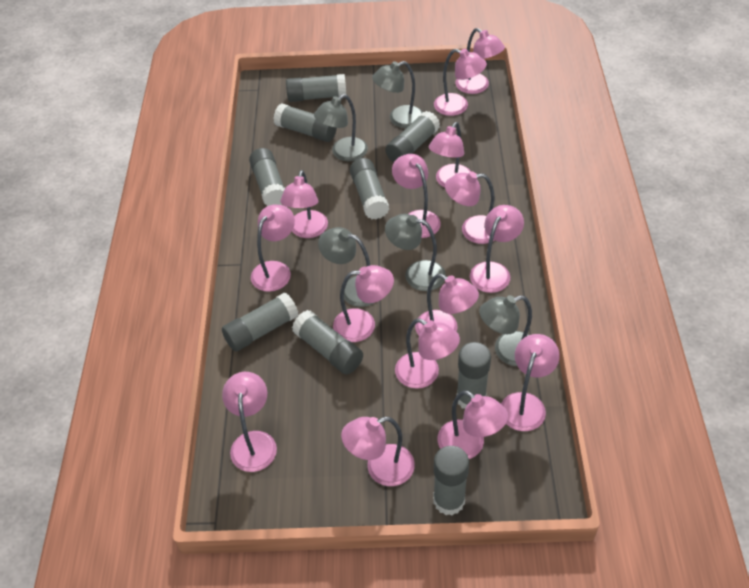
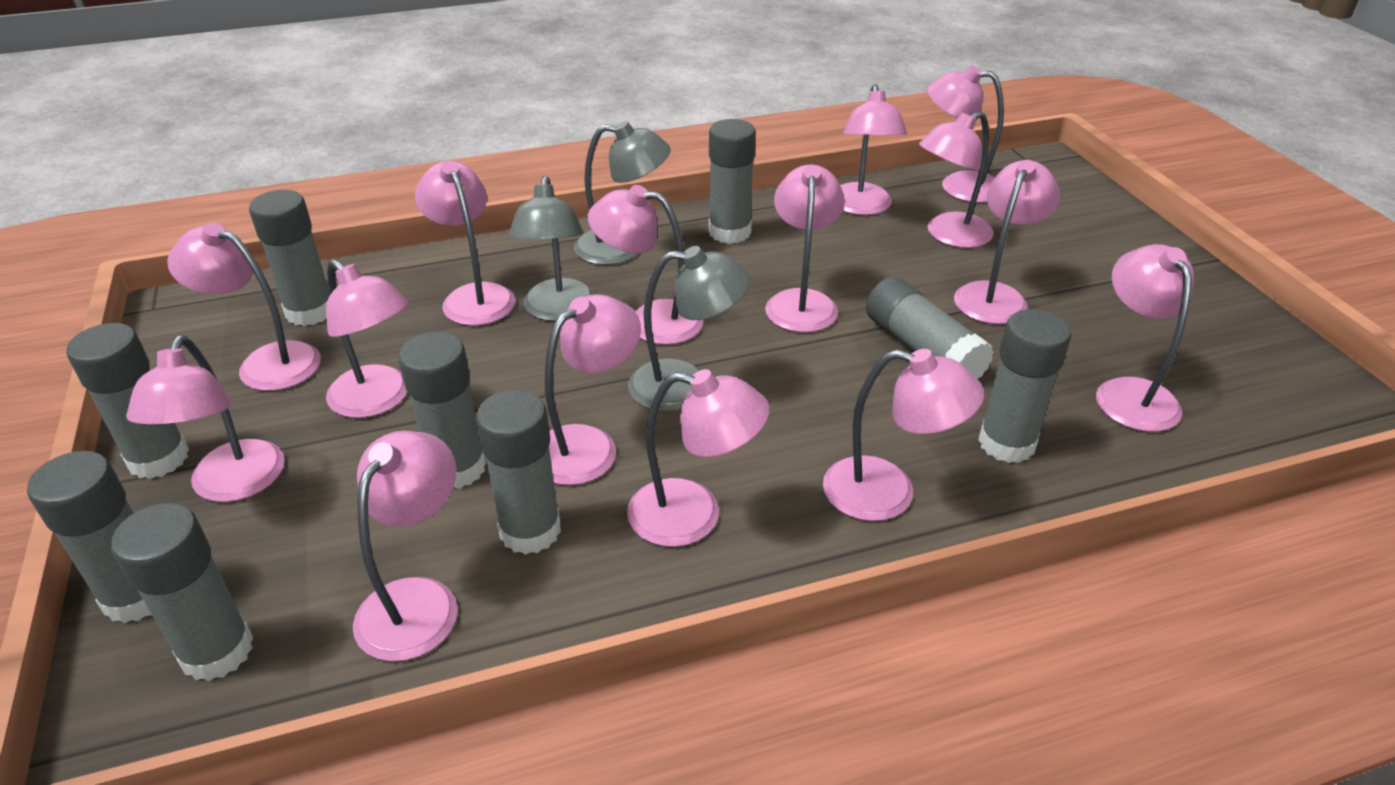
grey lamp: 5 -> 3

